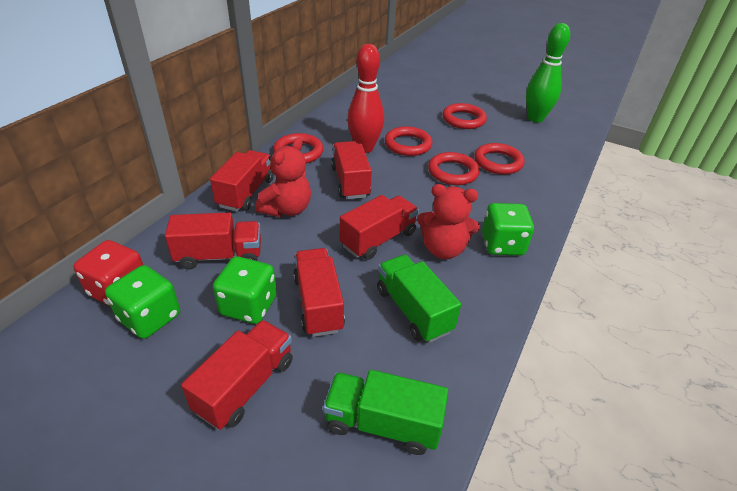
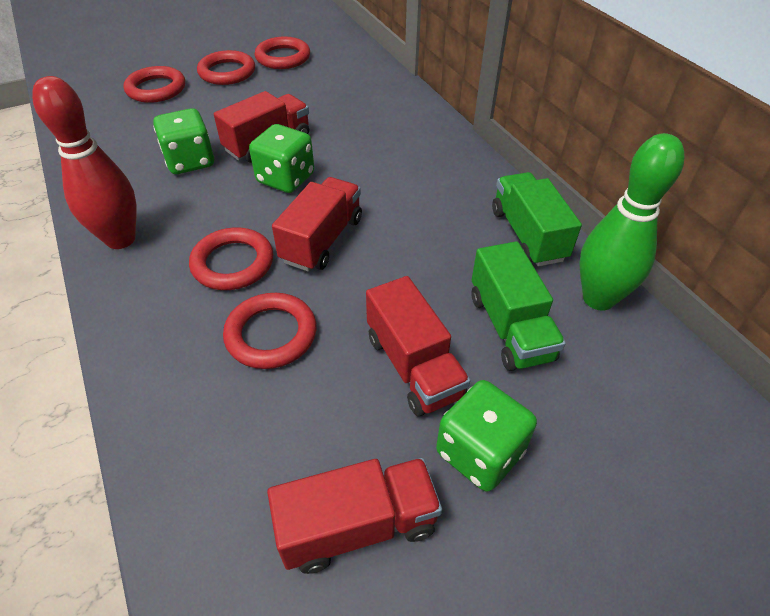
red dice: 1 -> 0
red teddy bear: 2 -> 0
red truck: 6 -> 4

